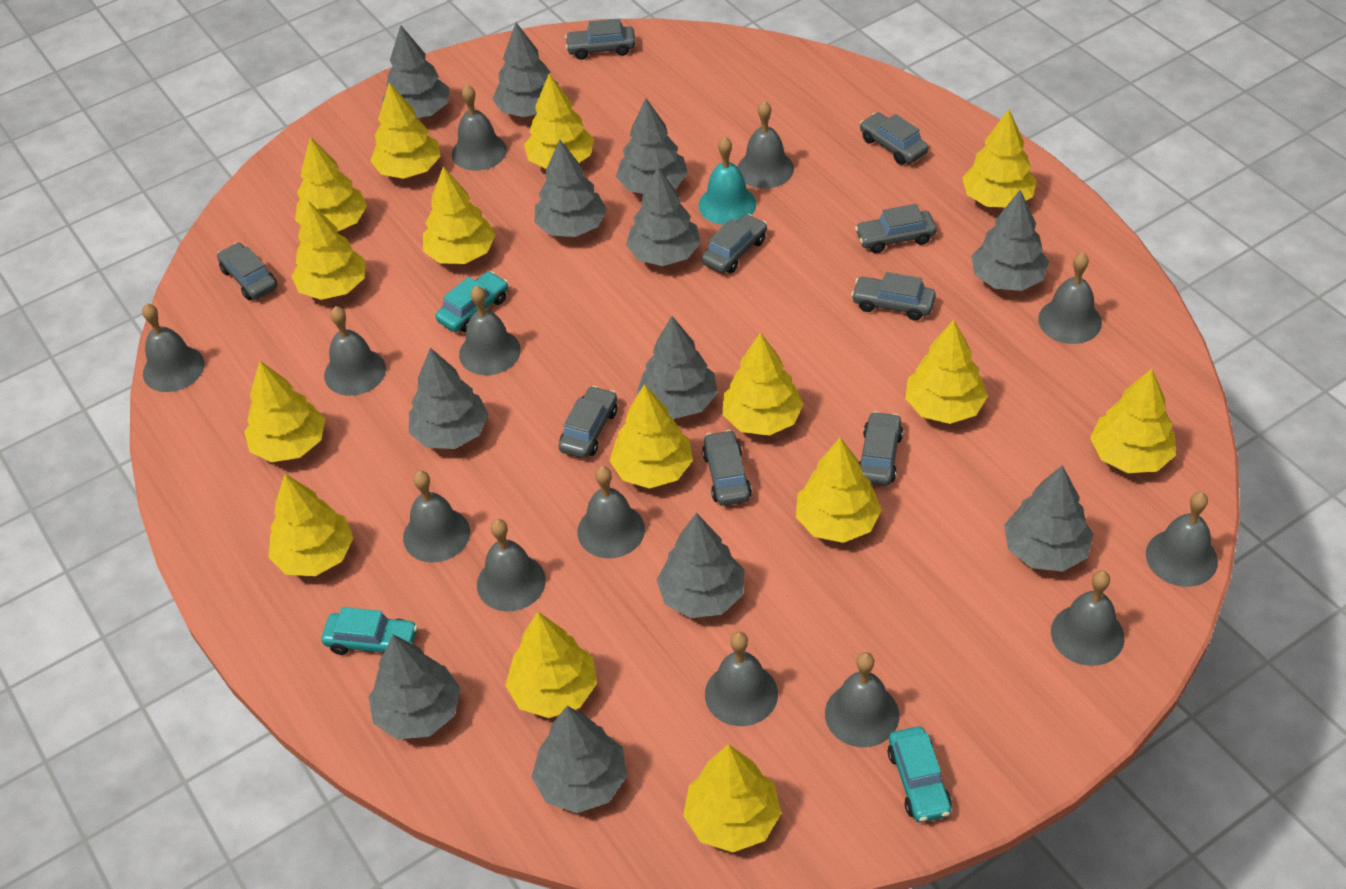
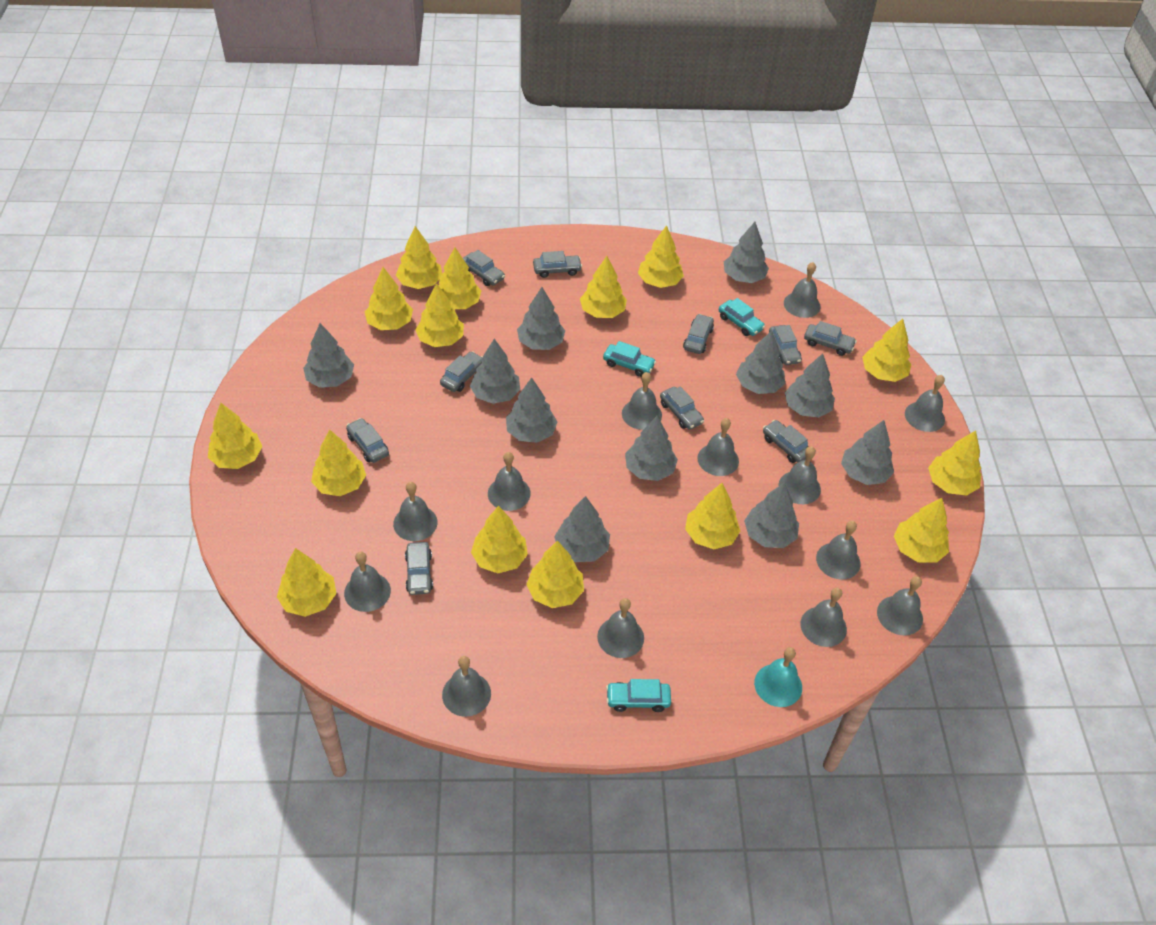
grey car: 9 -> 10
grey tree: 12 -> 11

